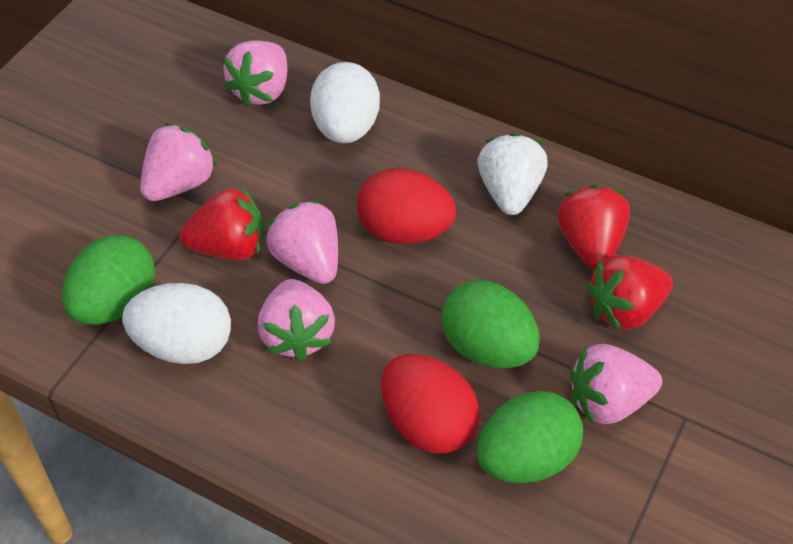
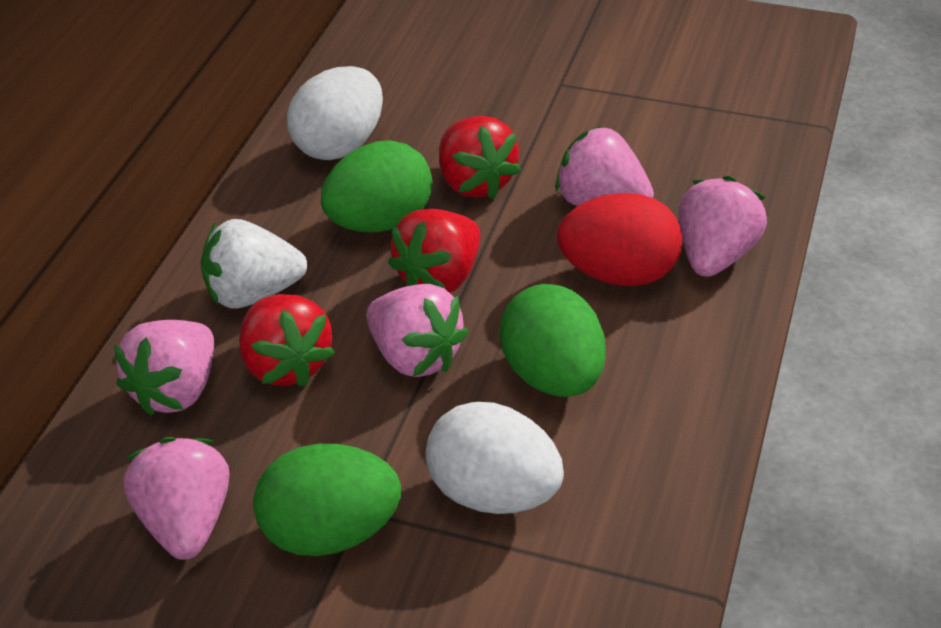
red egg: 2 -> 1

